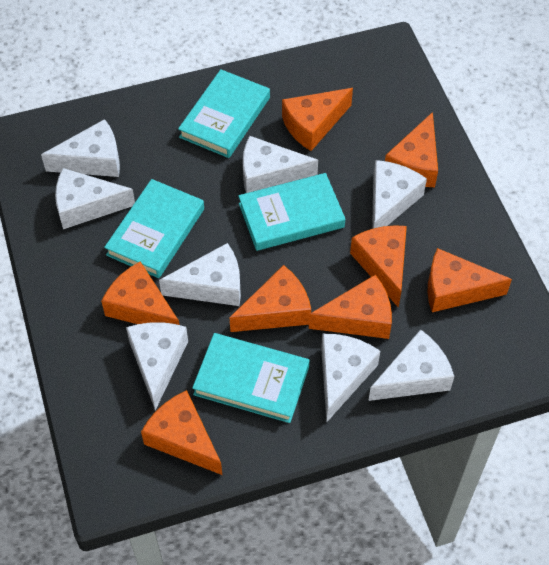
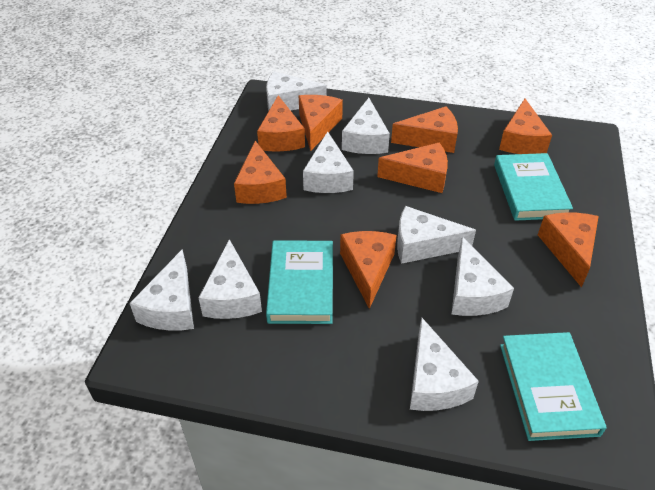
turquoise book: 4 -> 3

